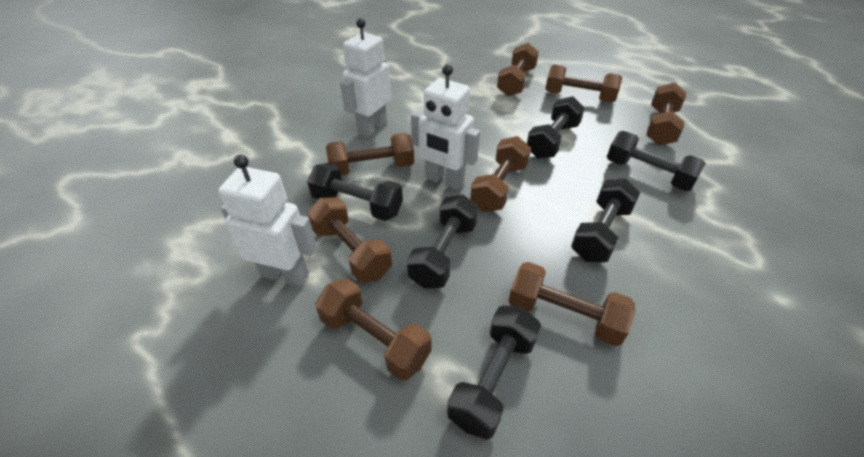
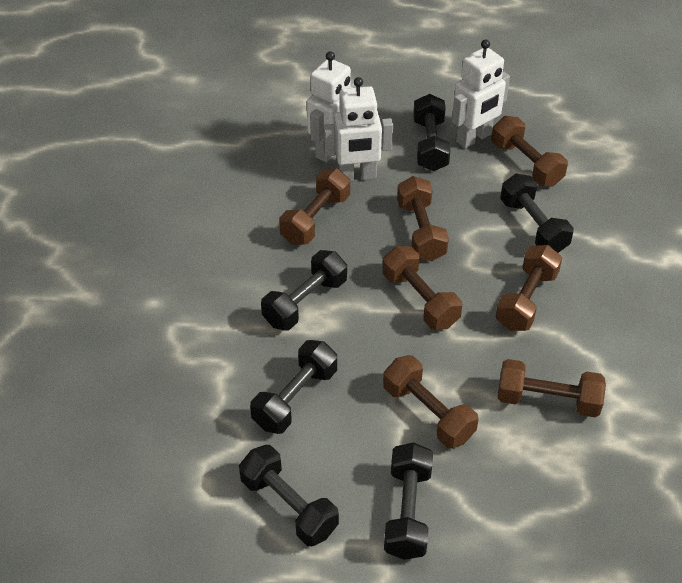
brown dumbbell: 8 -> 7

